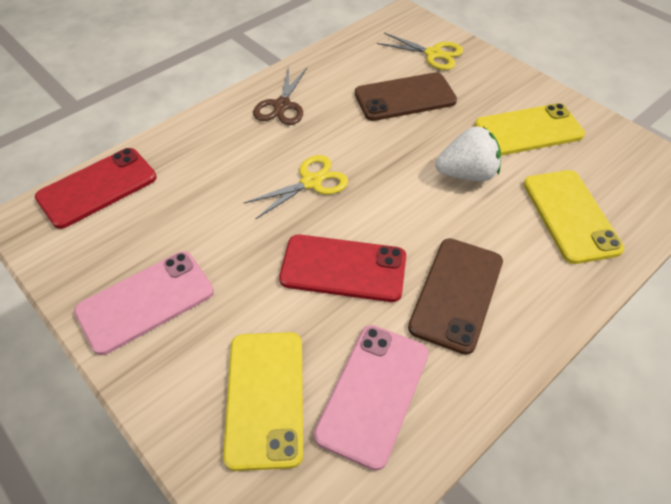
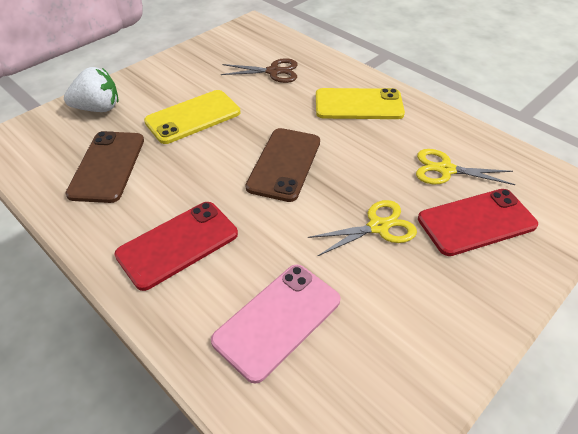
pink phone: 2 -> 1
yellow phone: 3 -> 2

